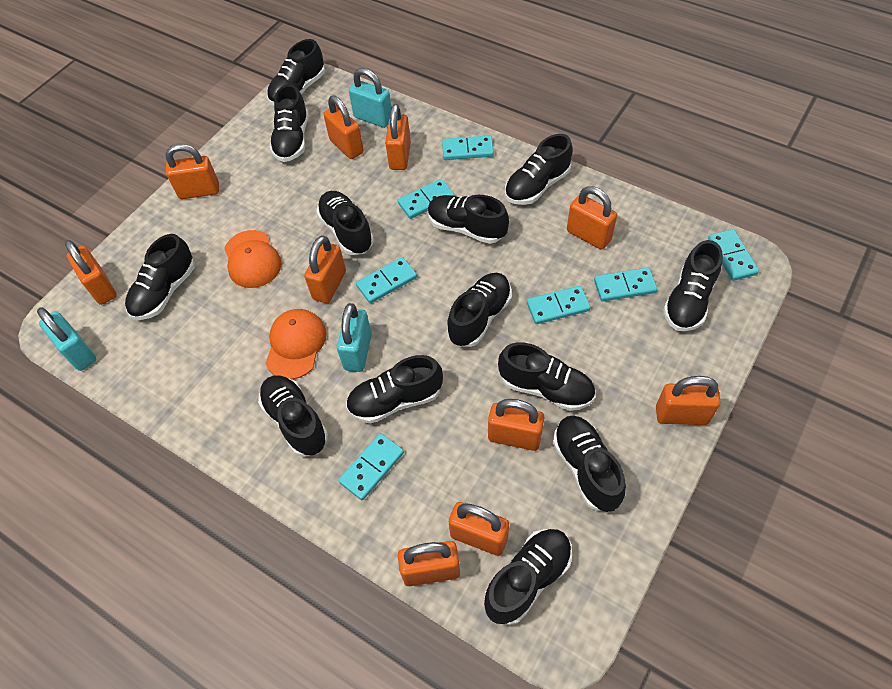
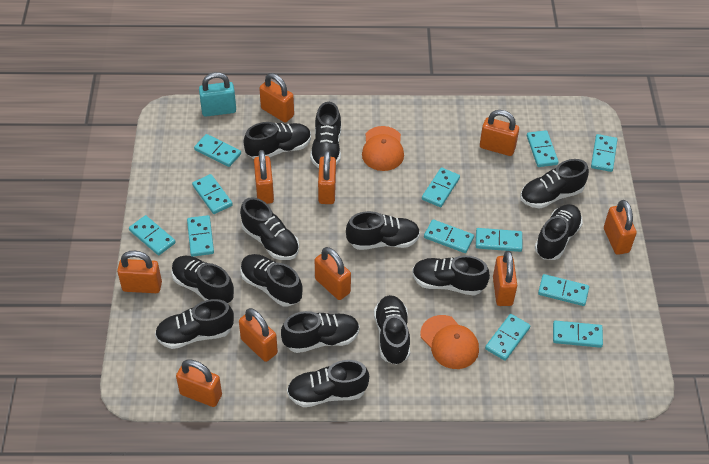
turquoise domino: 7 -> 12
turquoise padlock: 3 -> 1

